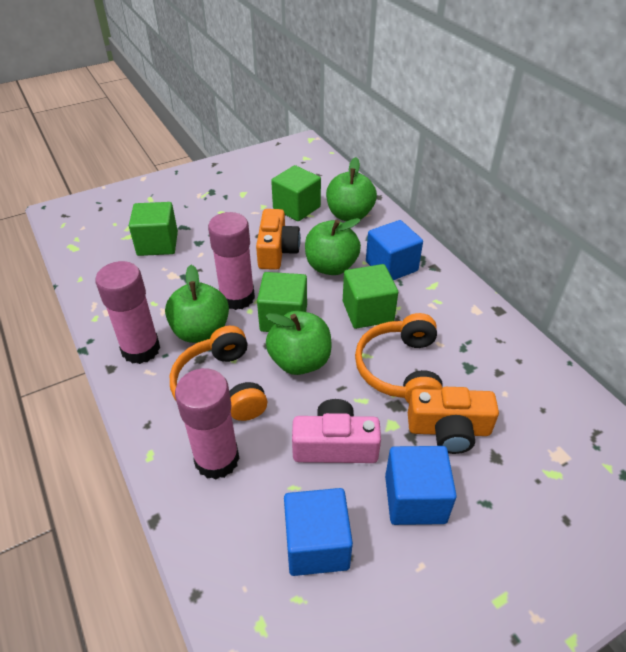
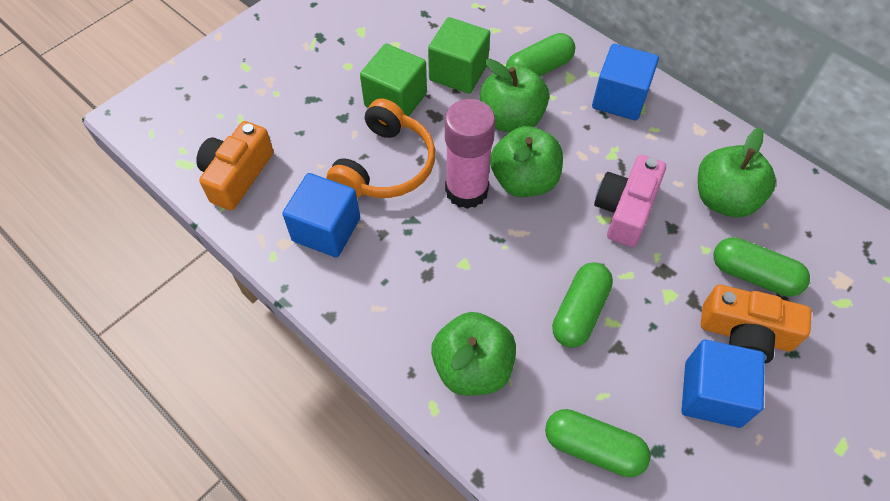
green capsule: 0 -> 4
green cube: 4 -> 2
orange headphones: 2 -> 1
pink glue stick: 3 -> 1

